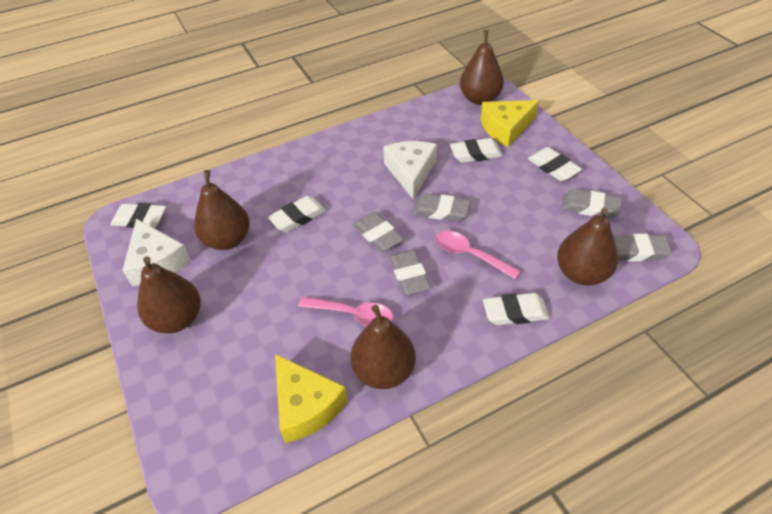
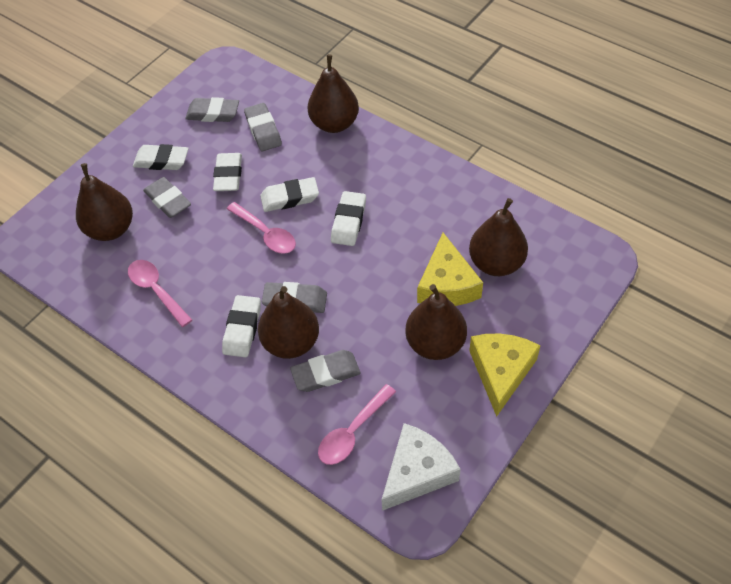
pink spoon: 2 -> 3
white cheese: 2 -> 1

